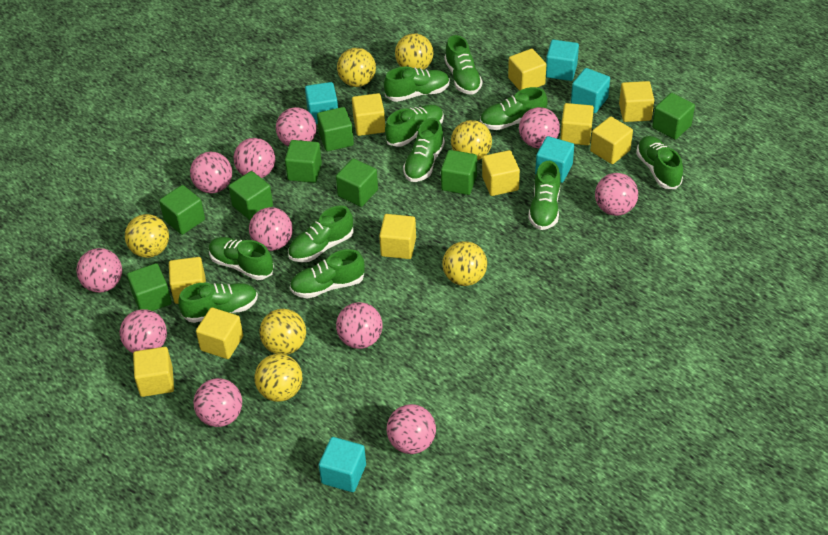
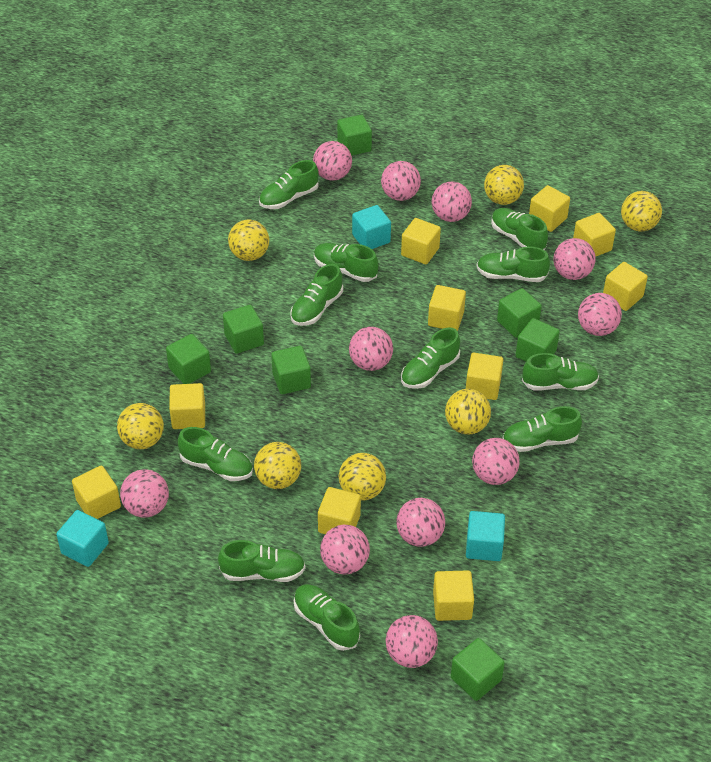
green cube: 8 -> 7
turquoise cube: 5 -> 3

